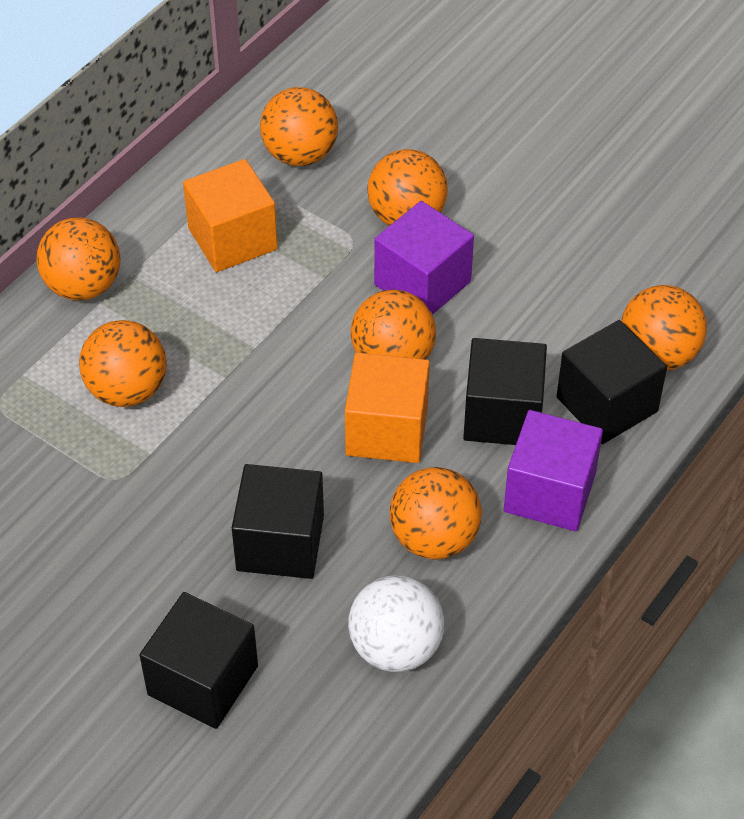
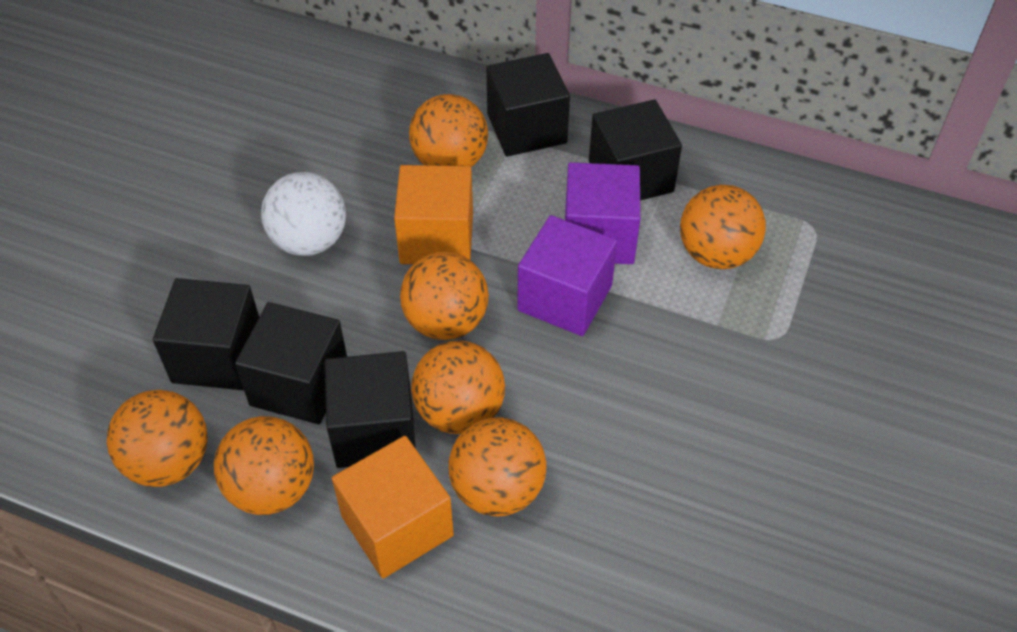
black cube: 4 -> 5

